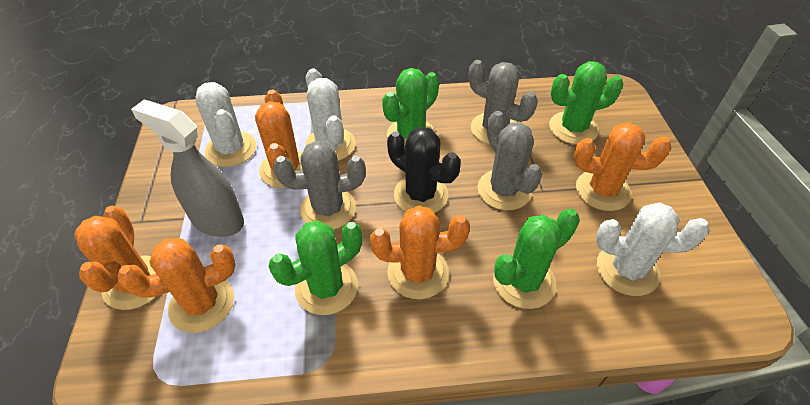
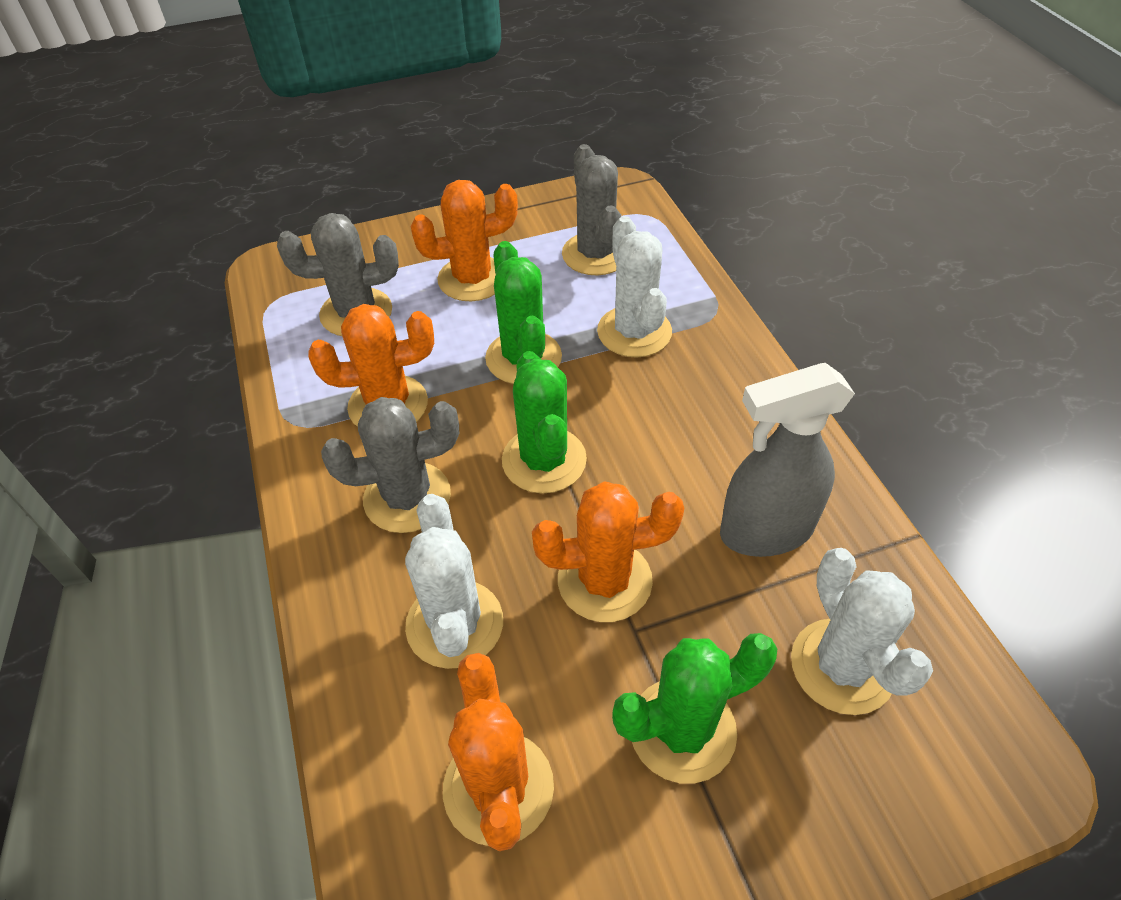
black cactus: 1 -> 0
green cactus: 4 -> 3
orange cactus: 5 -> 4

